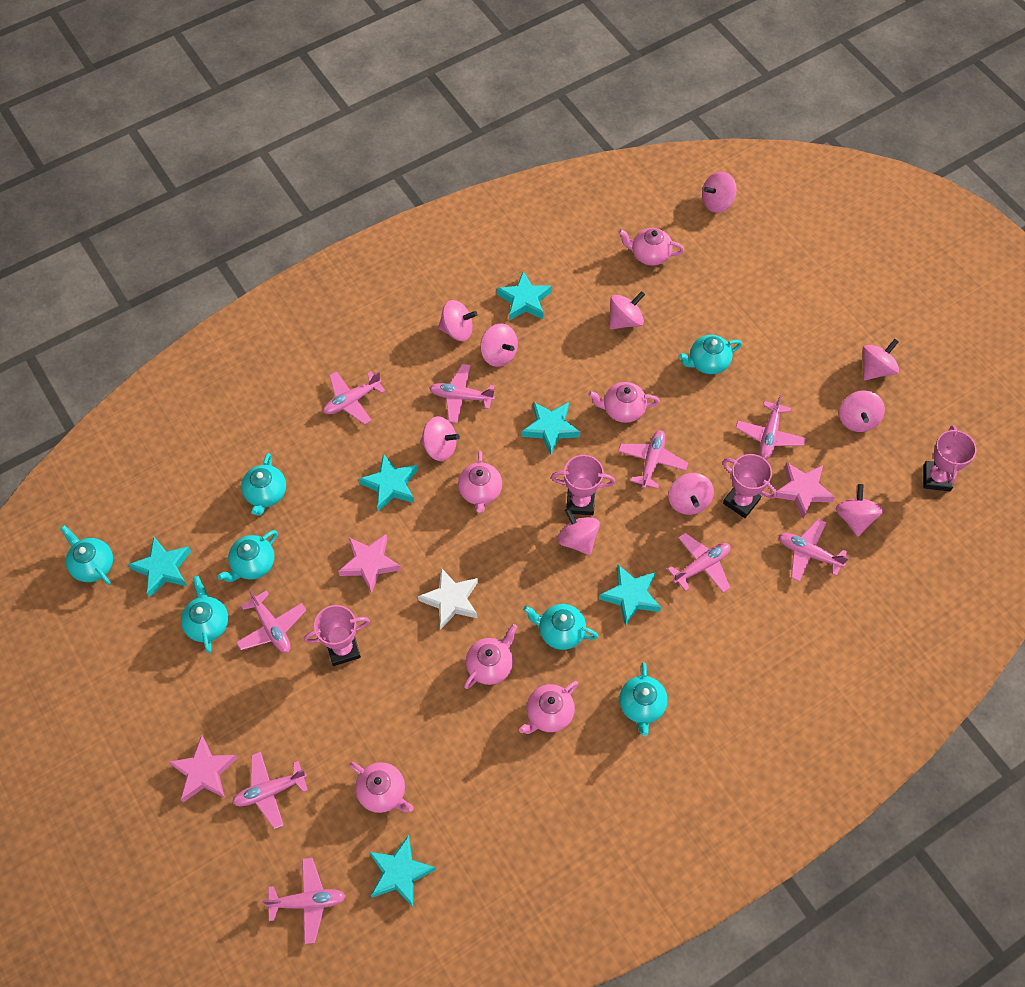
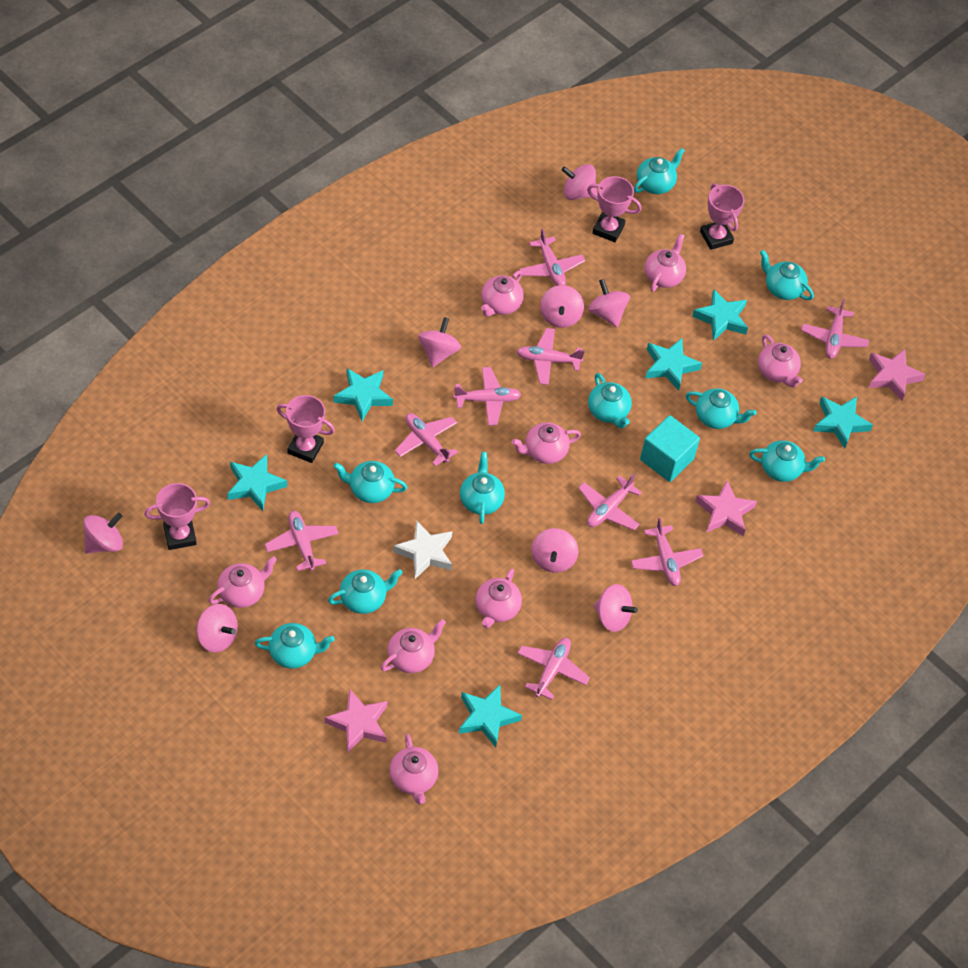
pink spinning top: 10 -> 8
pink teapot: 6 -> 8
turquoise cube: 0 -> 1
turquoise teapot: 7 -> 9

